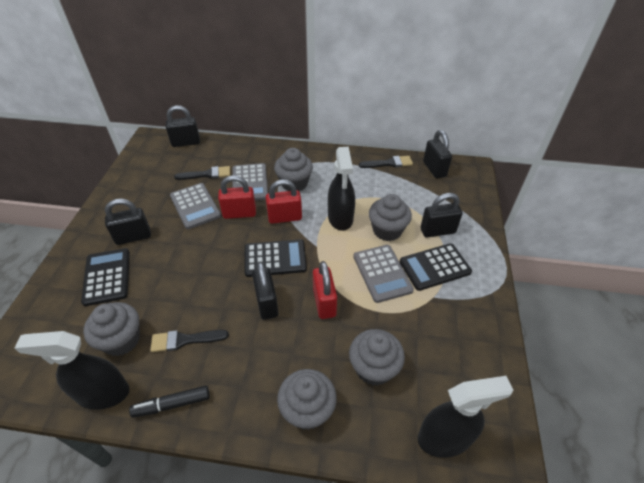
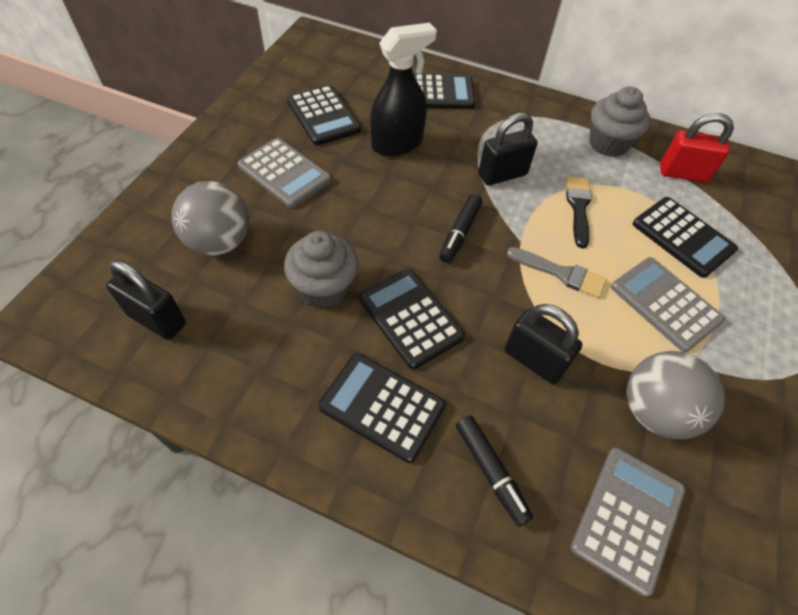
black brush: 3 -> 1
black calculator: 3 -> 5
black marker: 1 -> 2
black padlock: 5 -> 3
black spray bottle: 3 -> 1
grey ball: 0 -> 2
grey brush: 0 -> 1
grey cupcake: 5 -> 2
red padlock: 3 -> 1

